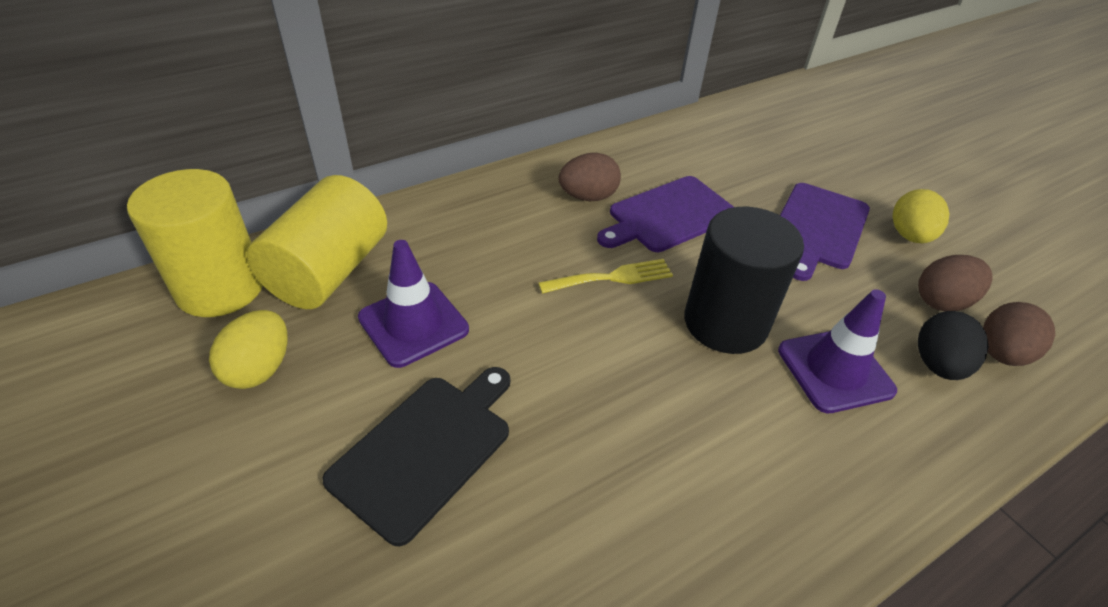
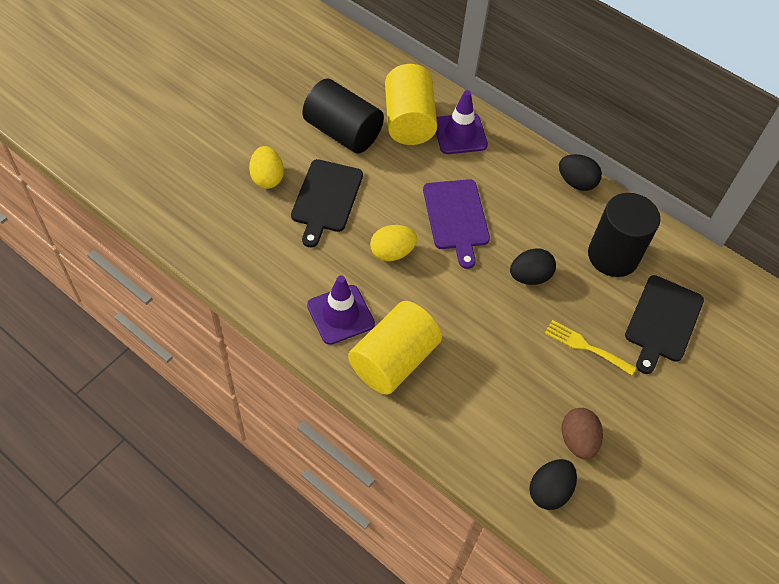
black cutting board: 1 -> 2
black cylinder: 1 -> 2
black egg: 1 -> 3
brown egg: 3 -> 1
purple cutting board: 2 -> 1

